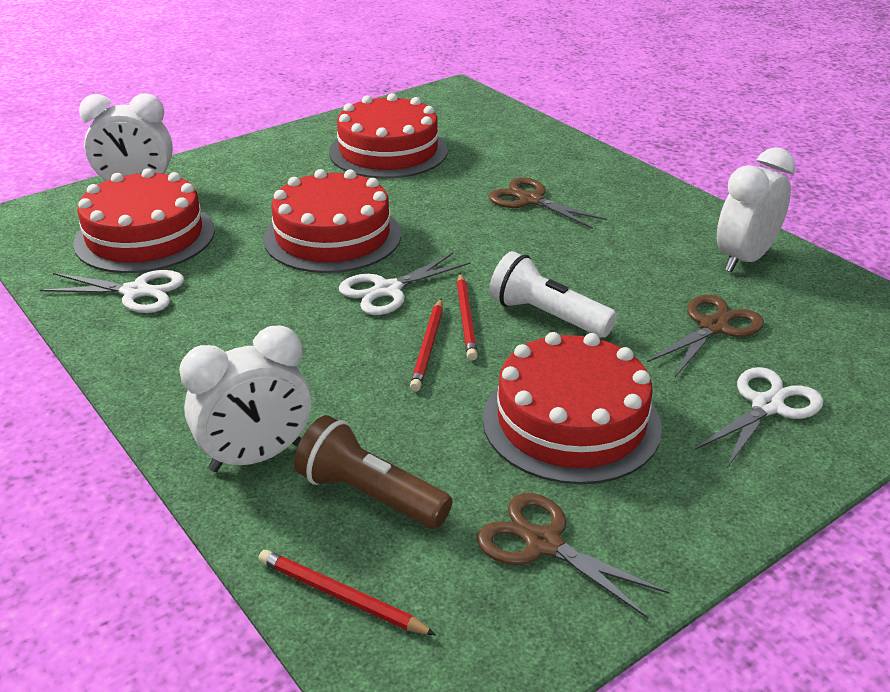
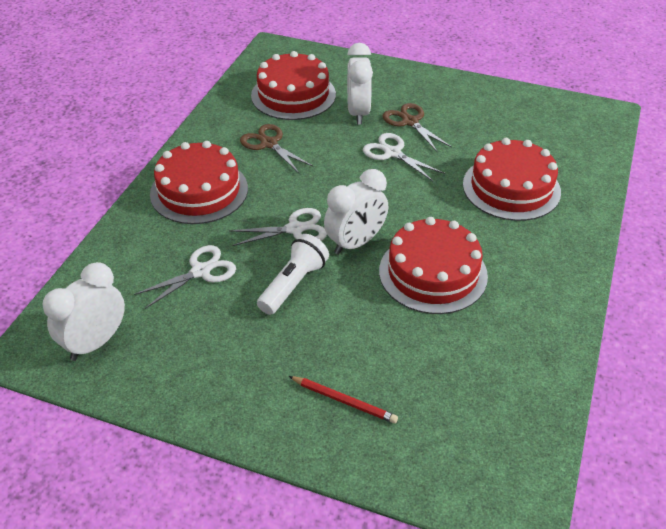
brown flashlight: 1 -> 0
brown scissors: 3 -> 2
red pencil: 3 -> 1

